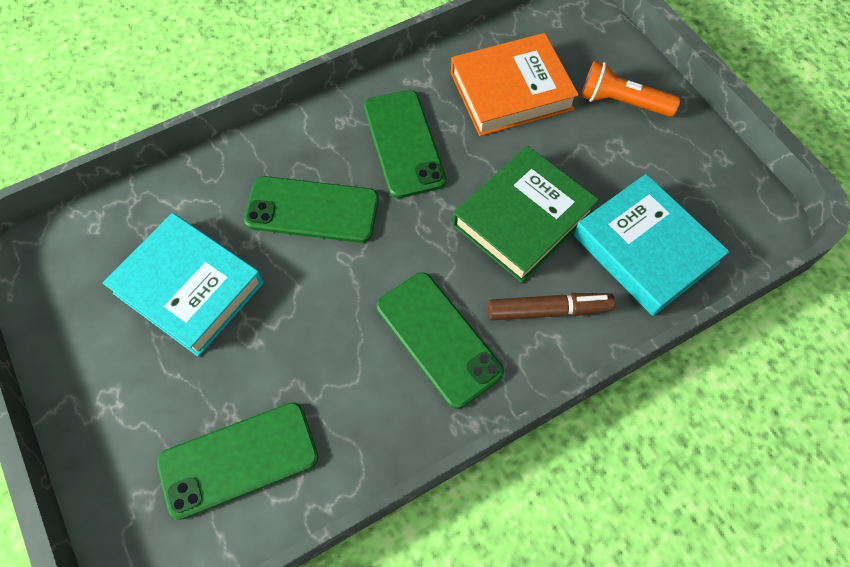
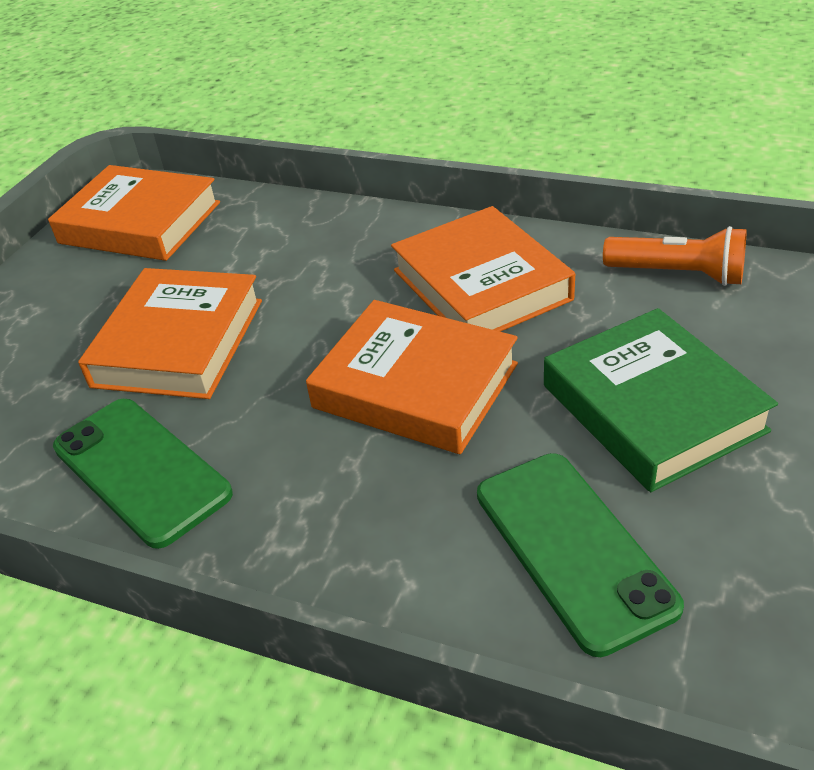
brown marker: 1 -> 0
green phone: 4 -> 2
orange book: 1 -> 4
turquoise book: 2 -> 0

